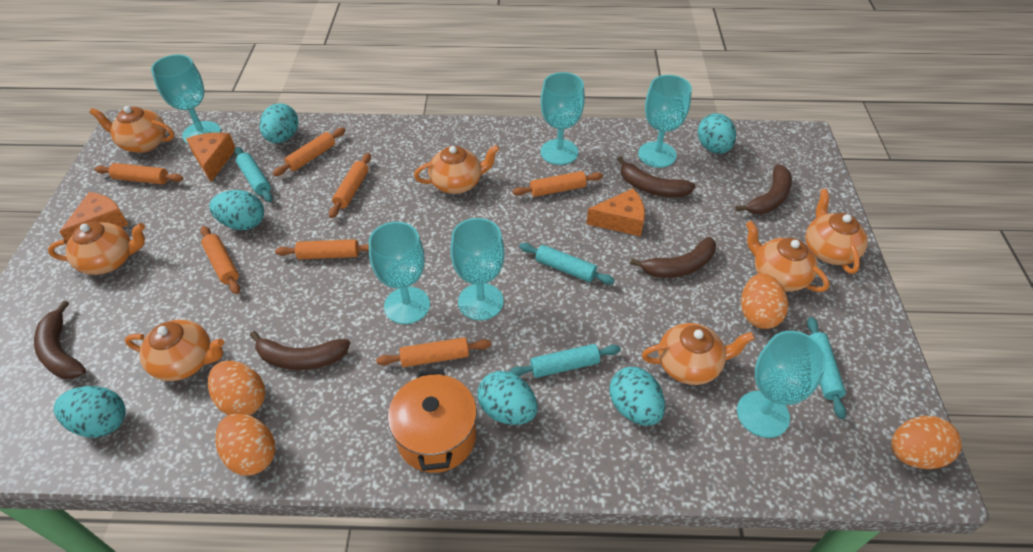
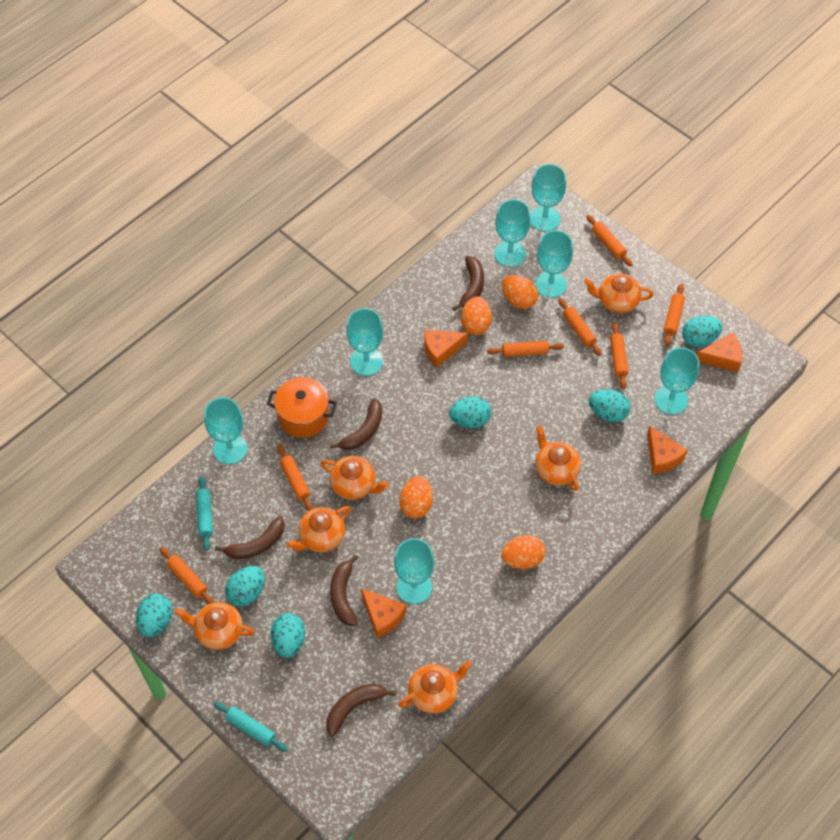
orange cheese: 3 -> 4
orange teapot: 7 -> 6
turquoise goblet: 6 -> 7
turquoise rolling pin: 4 -> 2

